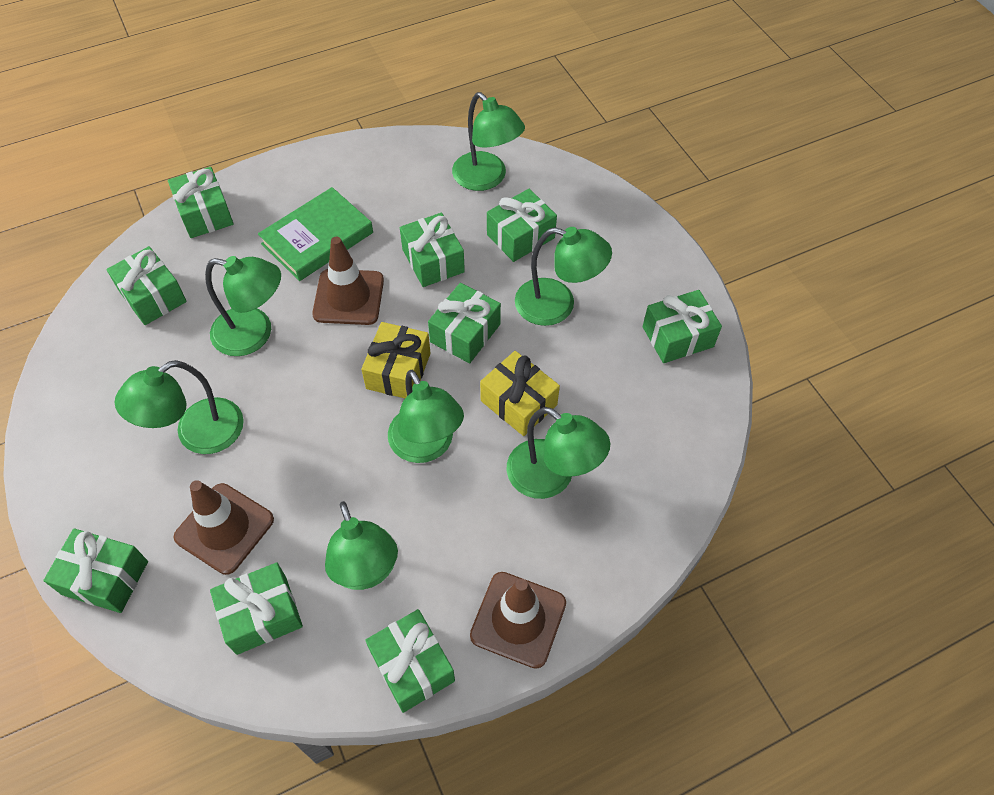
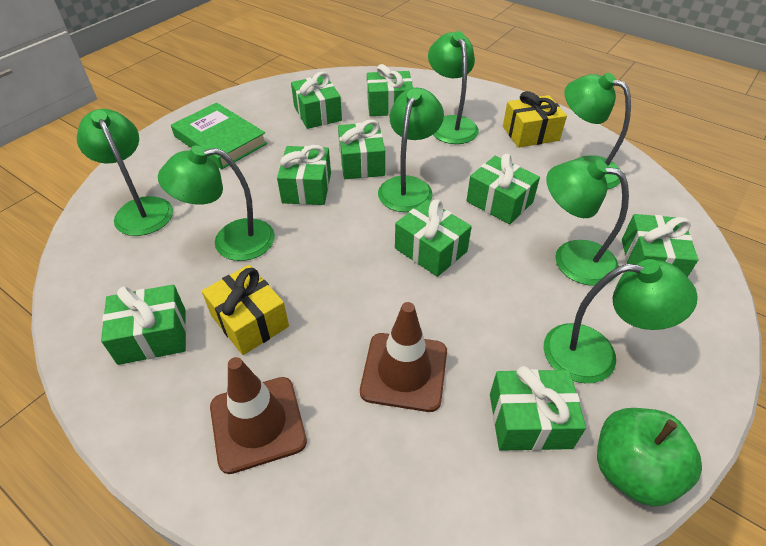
brown traffic cone: 3 -> 2
green apple: 0 -> 1

